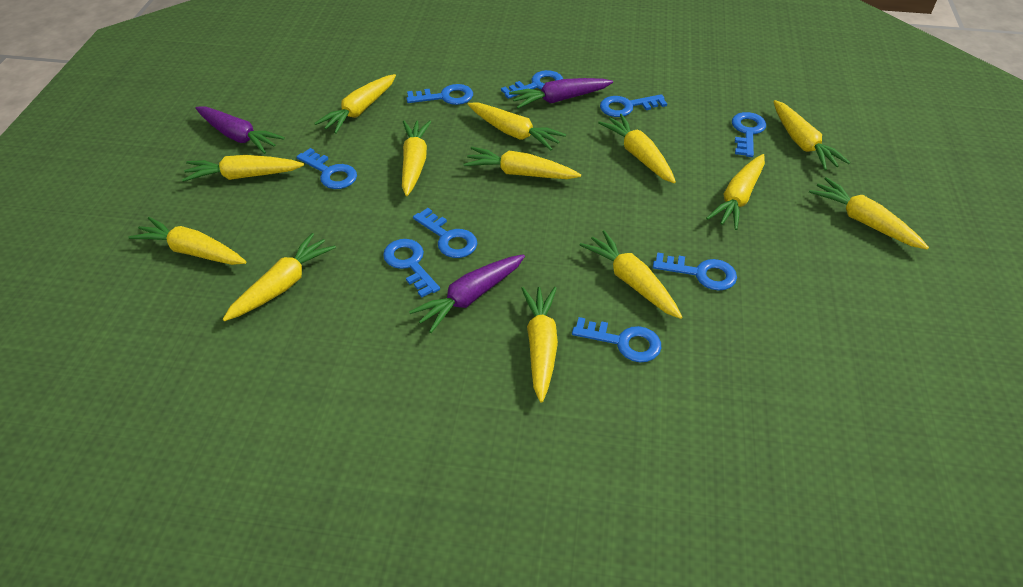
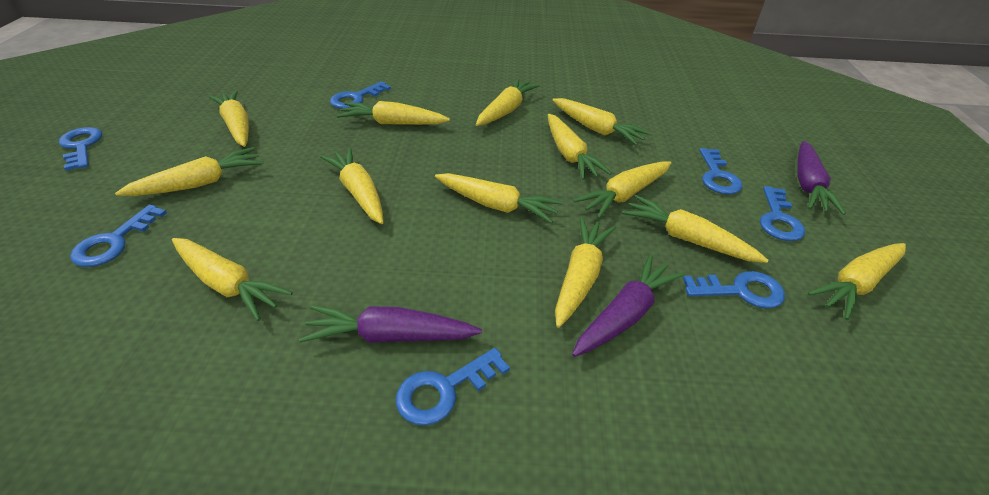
blue key: 9 -> 7

